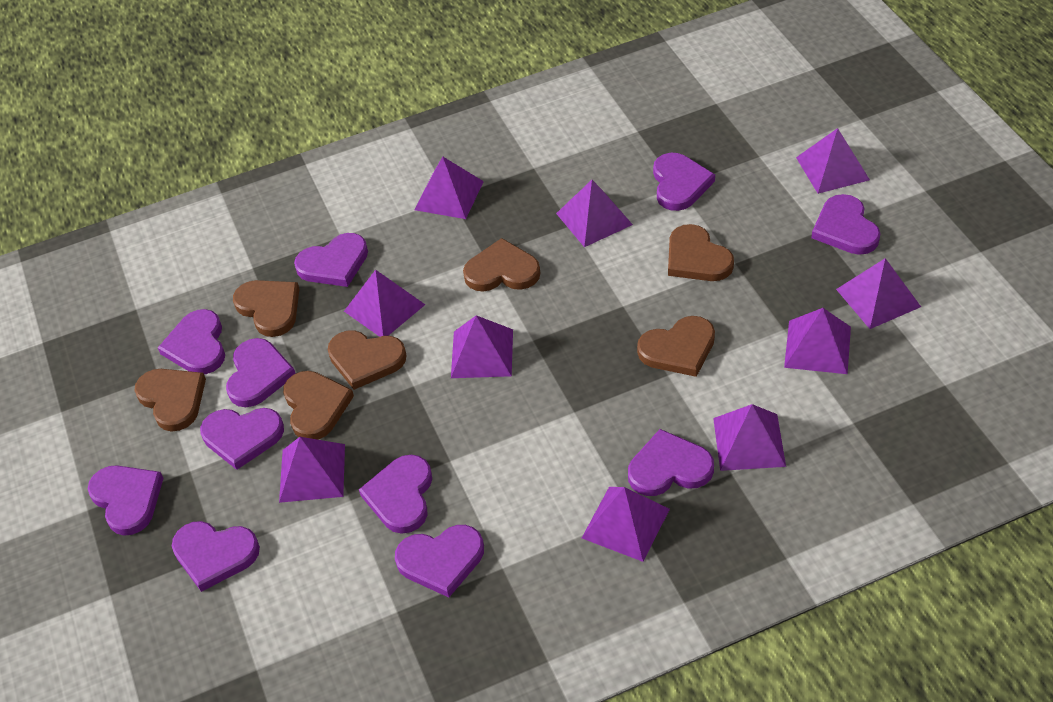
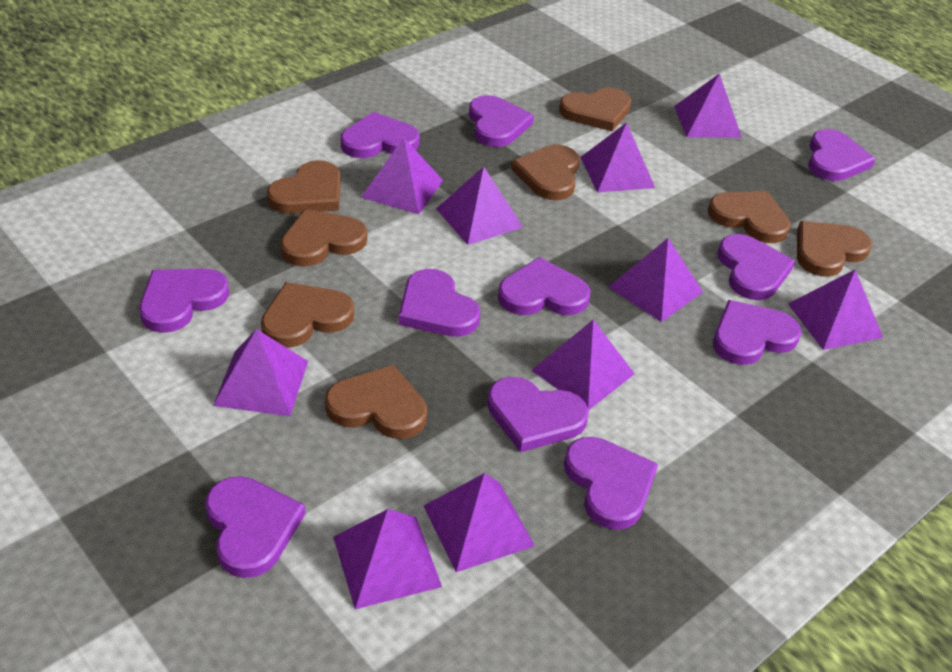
brown heart: 7 -> 8

